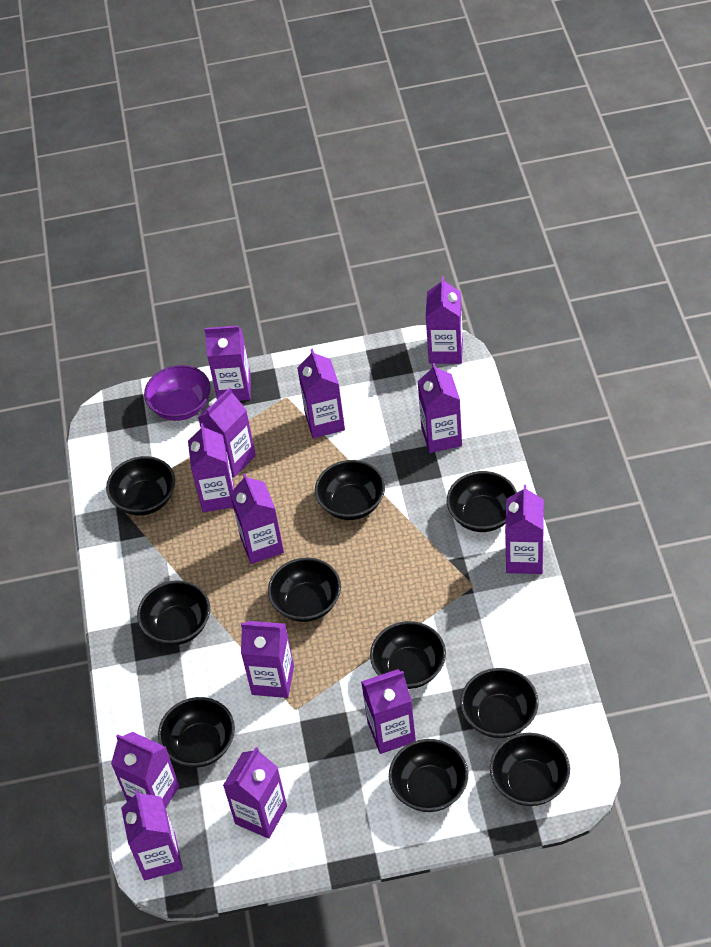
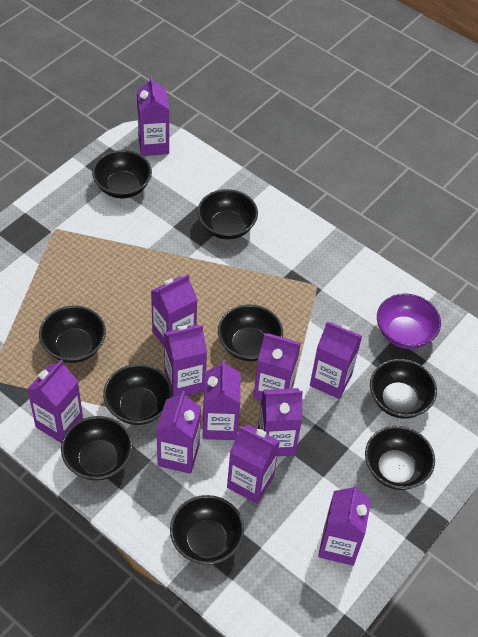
black bowl: 10 -> 9
purple carton: 13 -> 11

